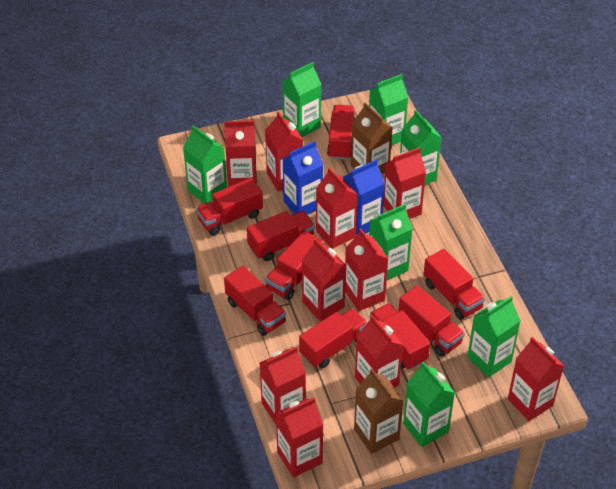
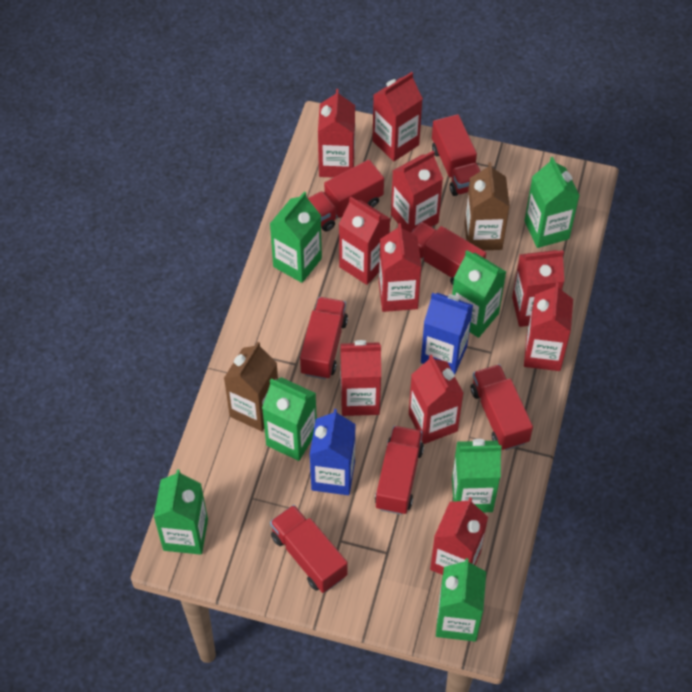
red truck: 9 -> 7

